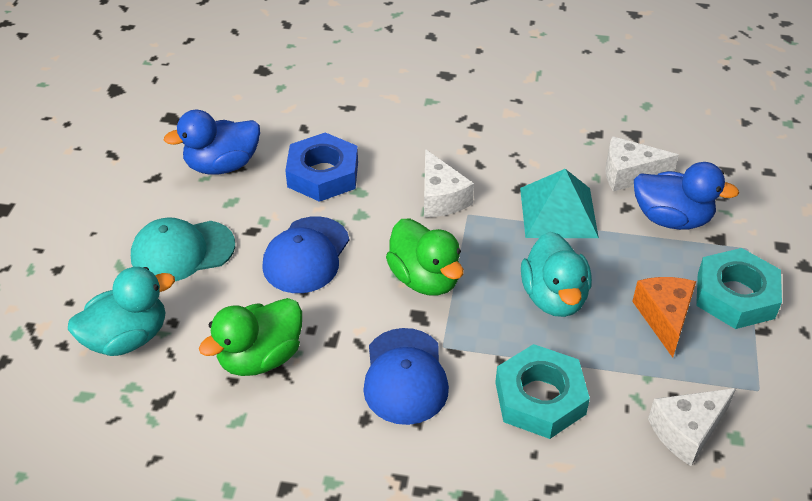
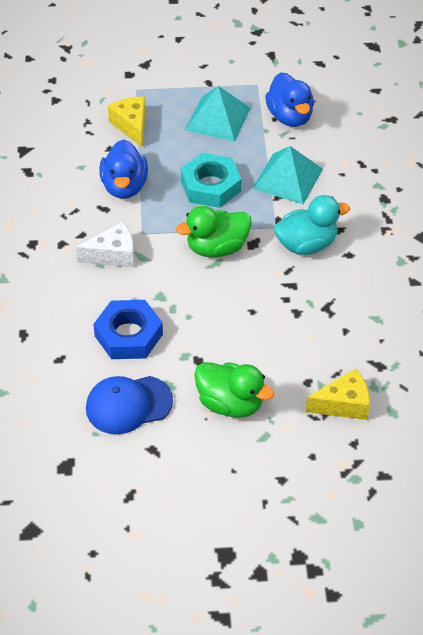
blue cap: 2 -> 1
orange cheese: 1 -> 0
turquoise cap: 1 -> 0
turquoise duck: 2 -> 1
turquoise nut: 2 -> 1
turquoise pyramid: 1 -> 2
white cheese: 3 -> 1
yellow cheese: 0 -> 2

